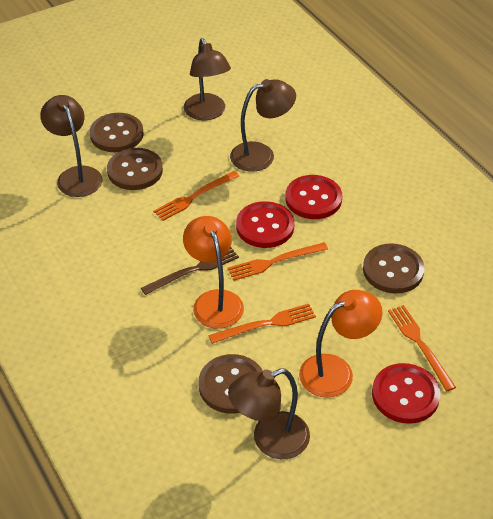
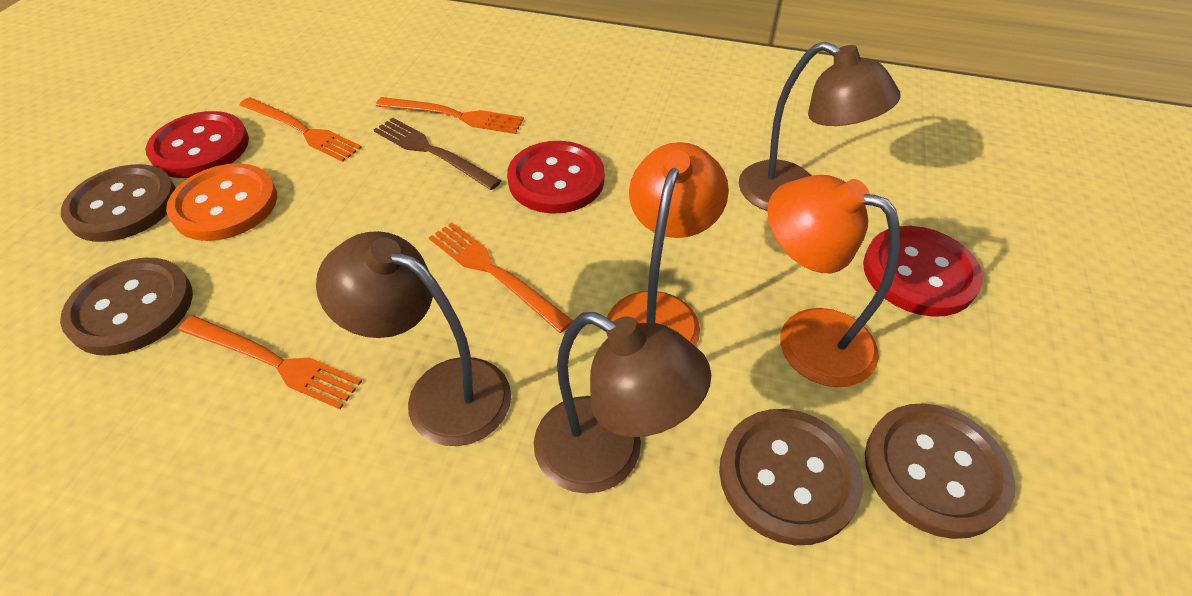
brown lamp: 4 -> 3
orange button: 0 -> 1

